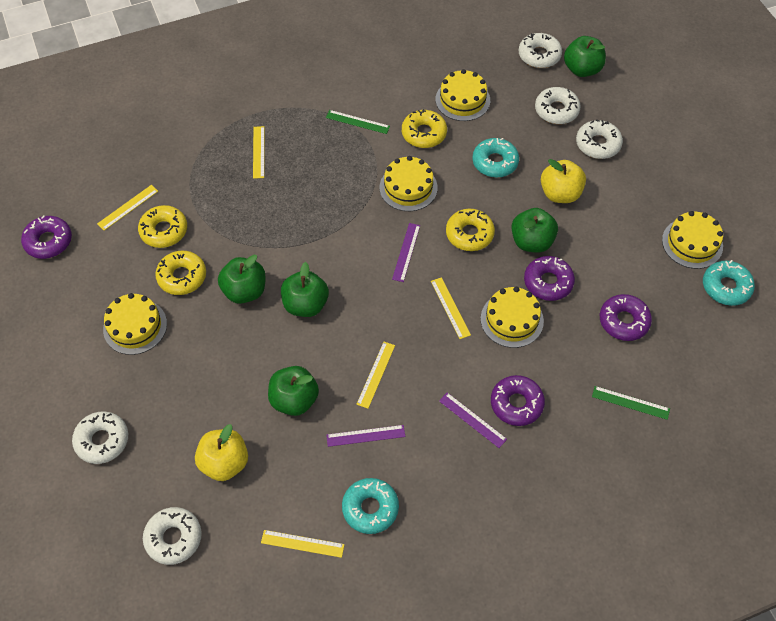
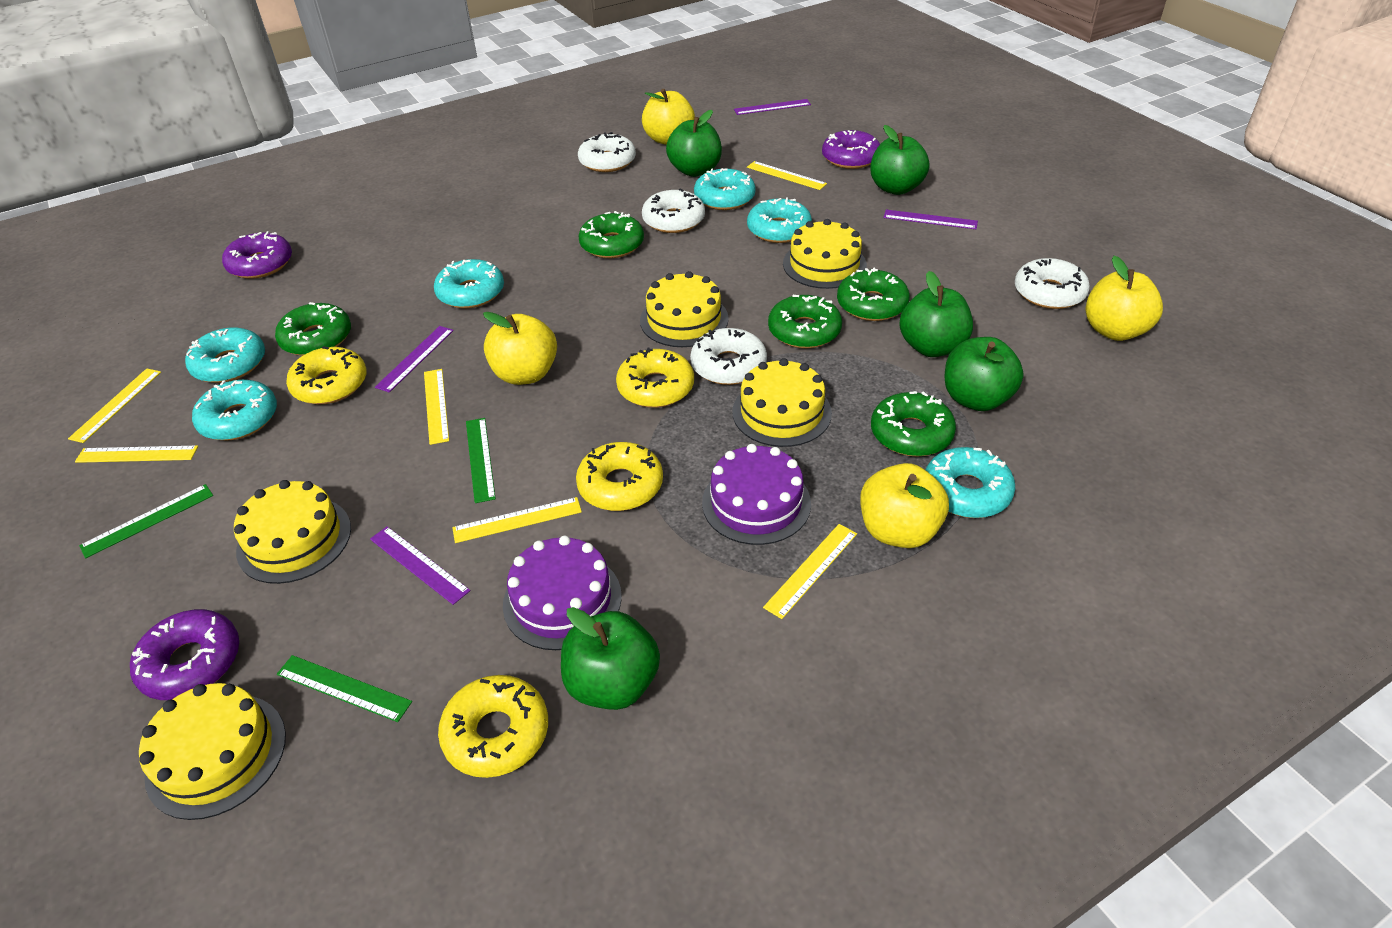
green donut: 0 -> 5
green ruler: 2 -> 3
purple cake: 0 -> 2
purple donut: 4 -> 3
purple ruler: 3 -> 4
turquoise donut: 3 -> 6
white donut: 5 -> 4
yellow apple: 2 -> 4
yellow ruler: 5 -> 6

